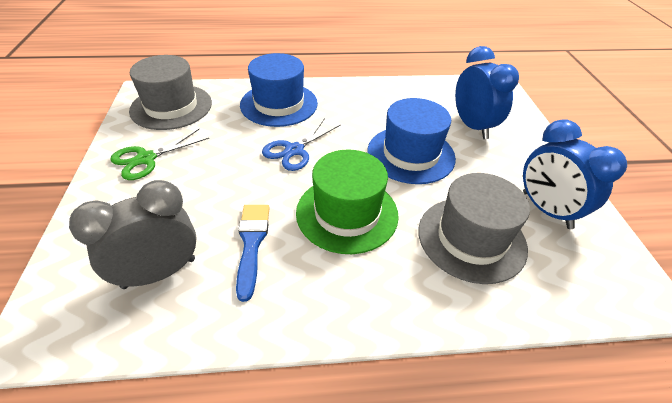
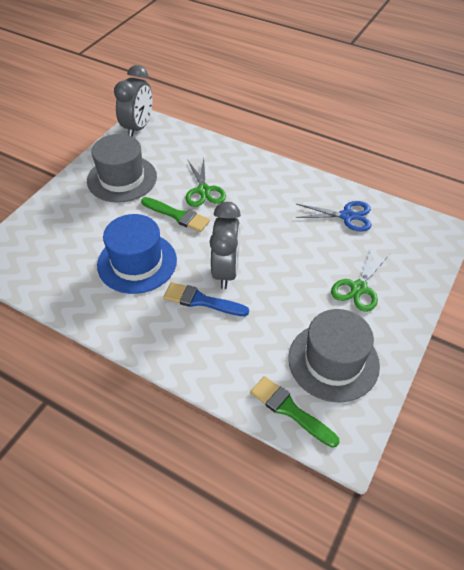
blue clock: 2 -> 0
blue hat: 2 -> 1
green brush: 0 -> 2
green hat: 1 -> 0
green scissors: 1 -> 2
grey clock: 1 -> 2

